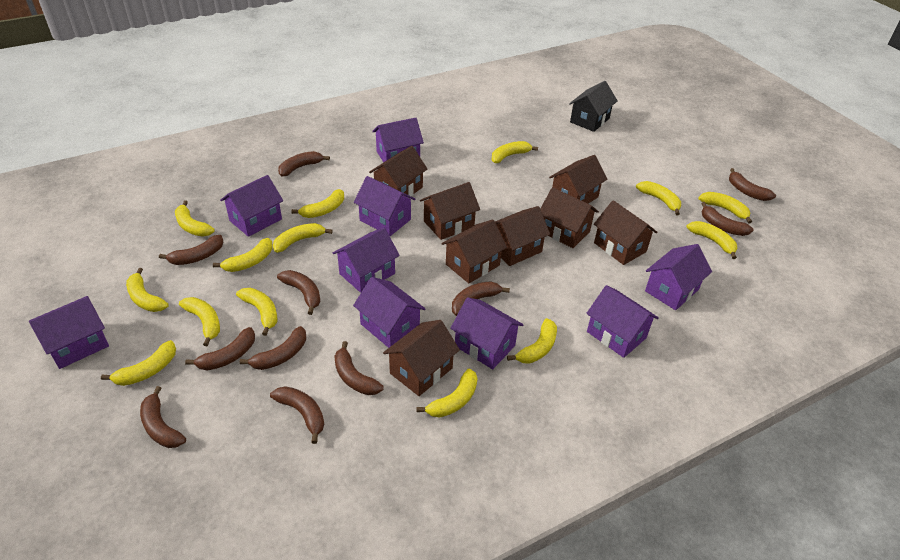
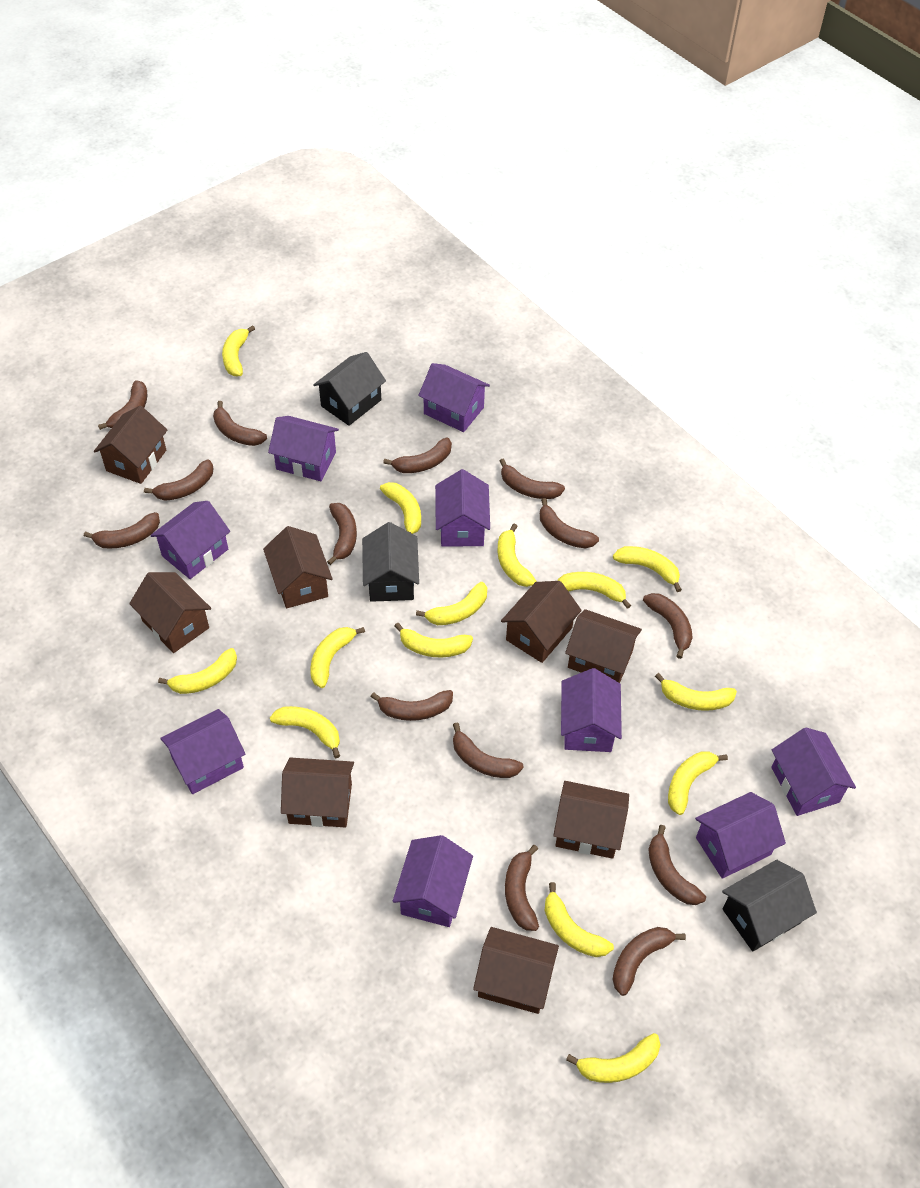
black house: 1 -> 3
brown banana: 11 -> 14

